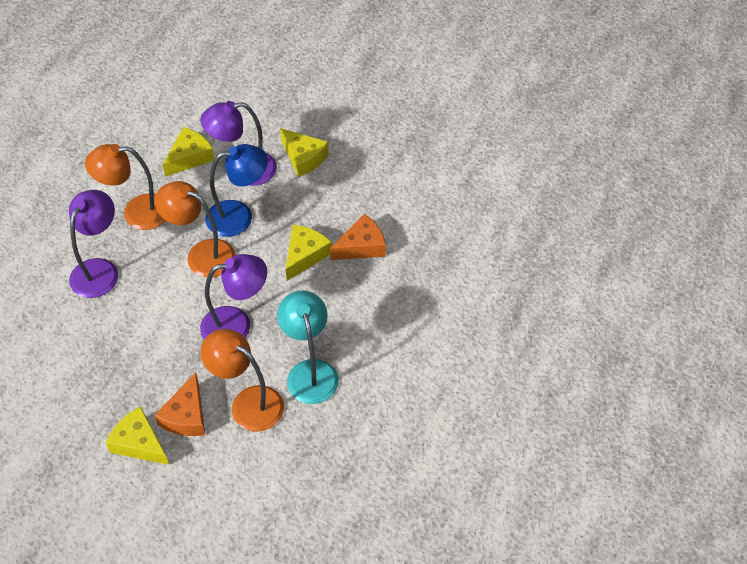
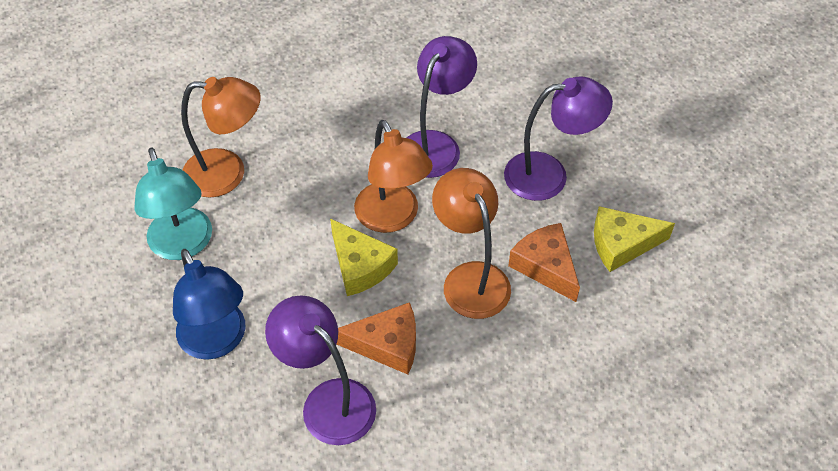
yellow cheese: 4 -> 2

